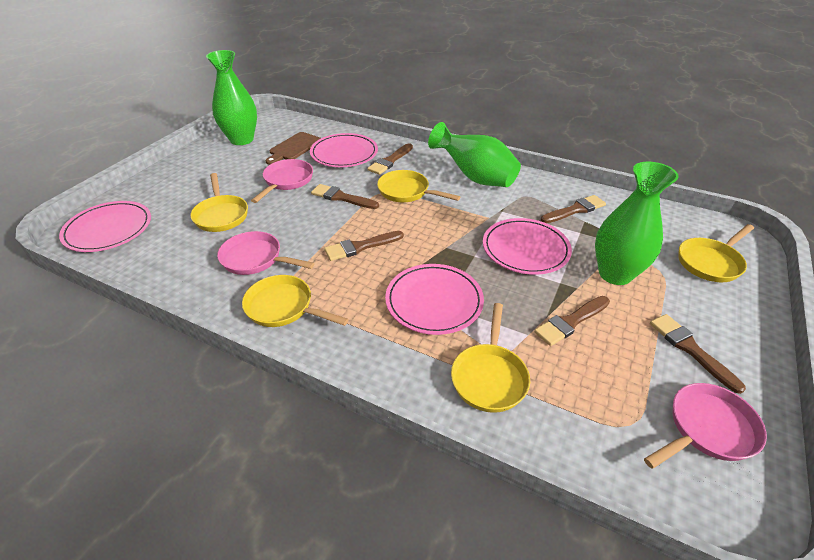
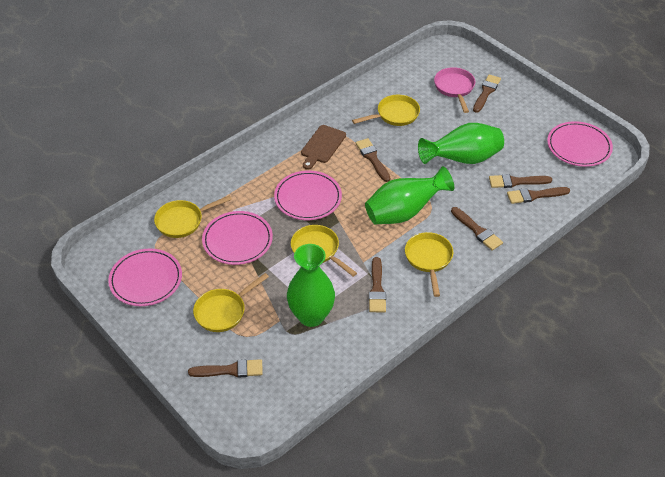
brown brush: 6 -> 7
pink pan: 3 -> 1

